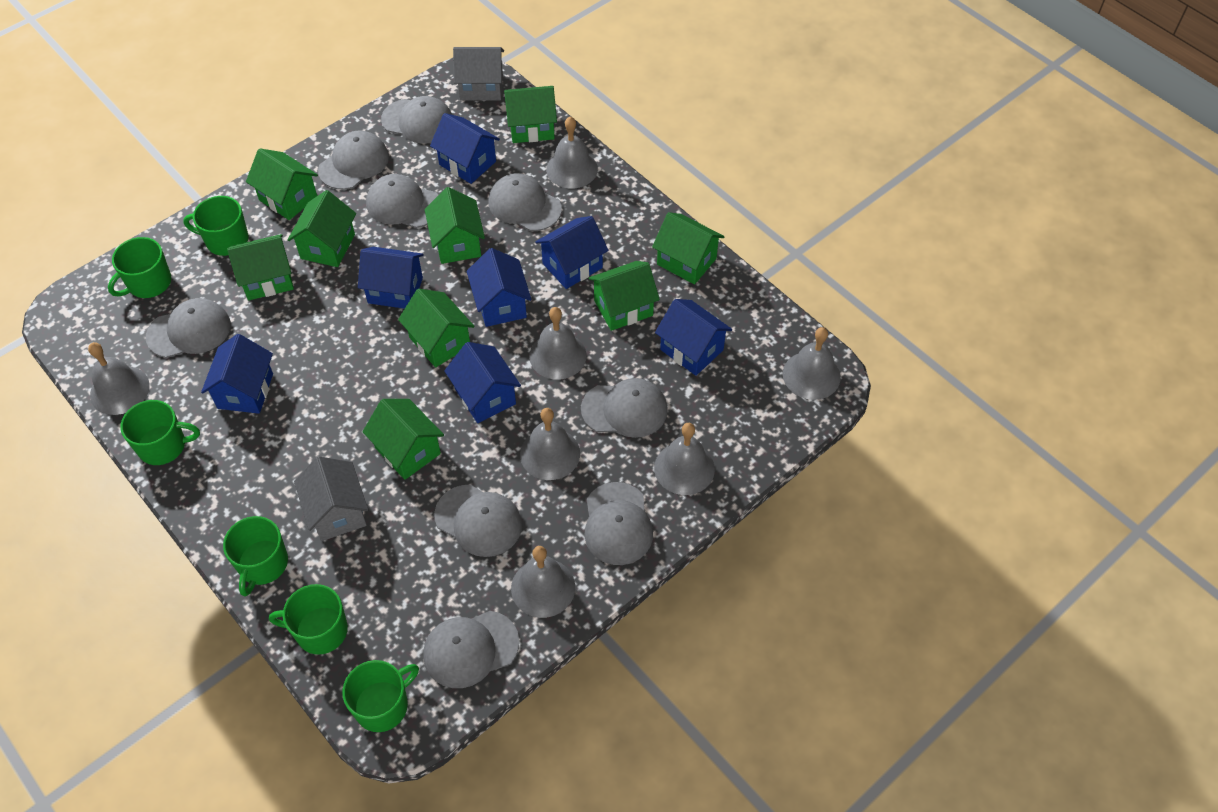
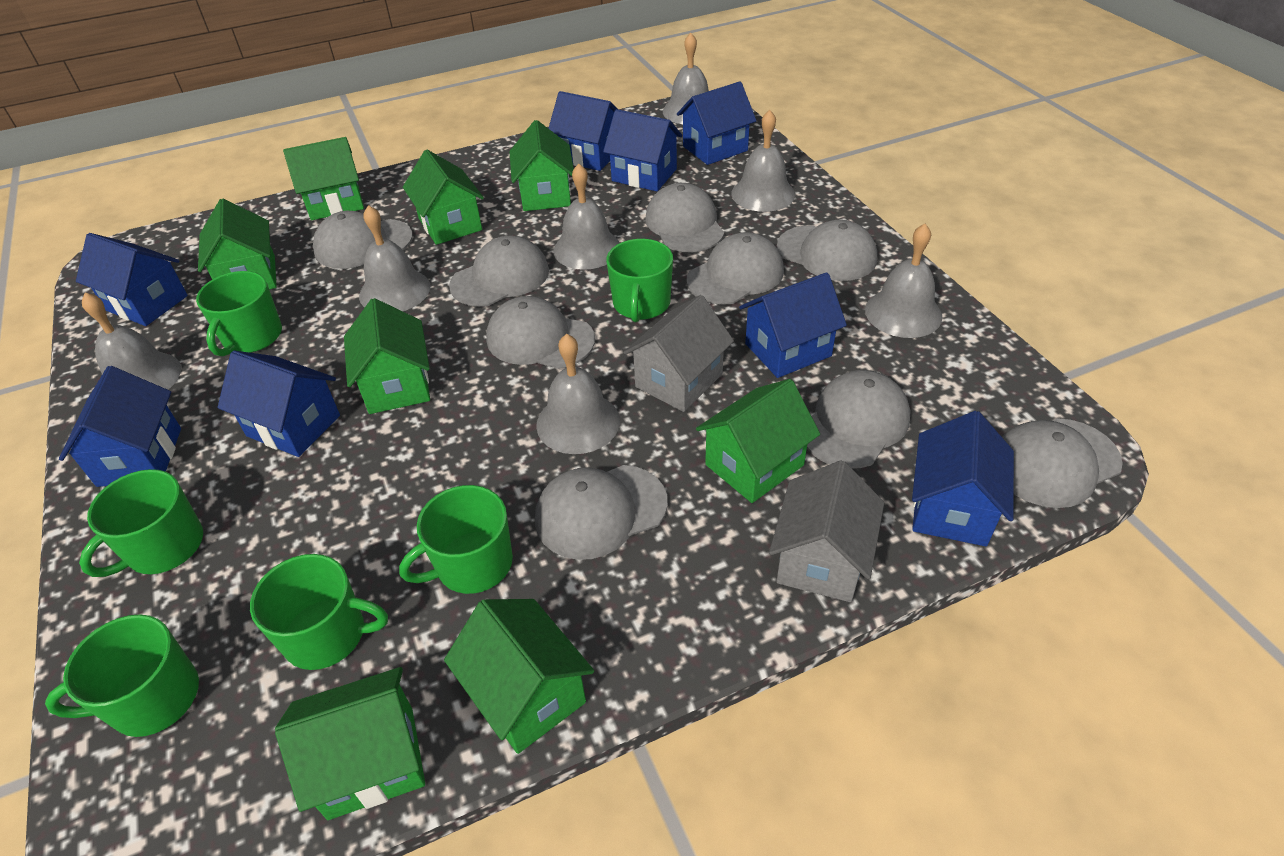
blue house: 7 -> 8
green house: 9 -> 8

